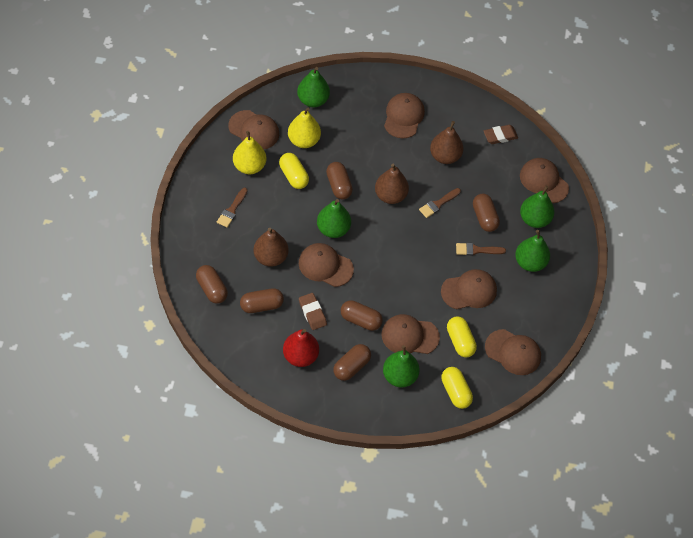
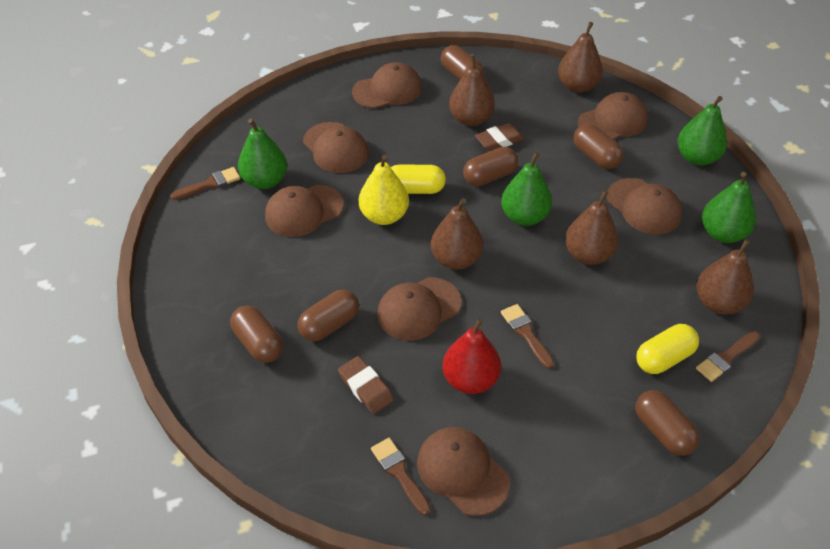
brown brush: 3 -> 4
brown pear: 3 -> 5
green pear: 5 -> 4
yellow capsule: 3 -> 2
yellow pear: 2 -> 1

